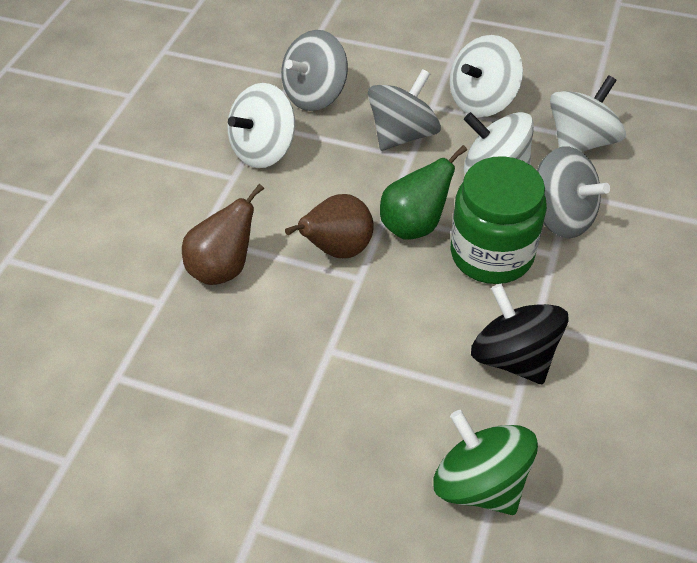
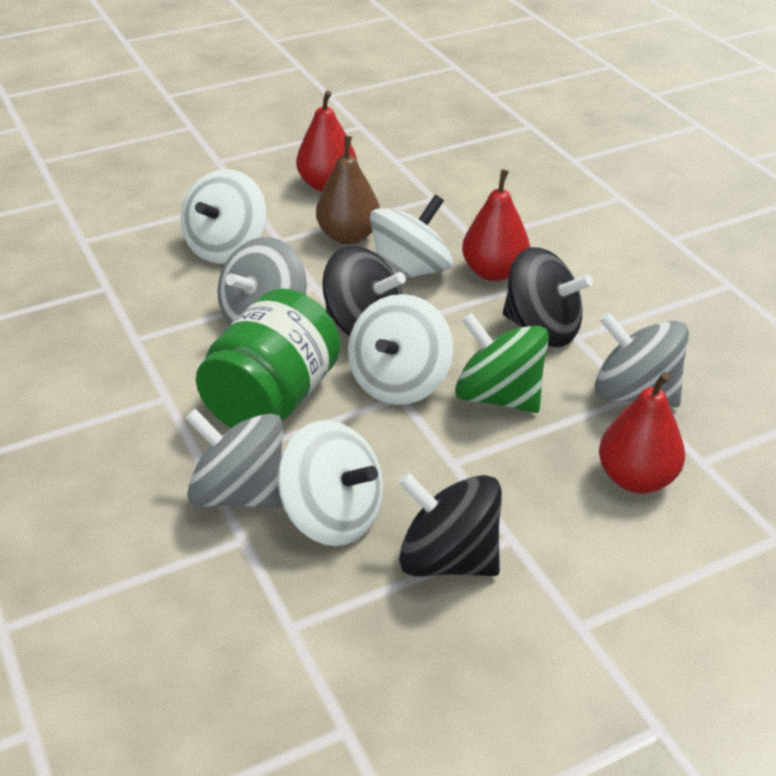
black spinning top: 1 -> 3
brown pear: 2 -> 1
green pear: 1 -> 0
red pear: 0 -> 3

